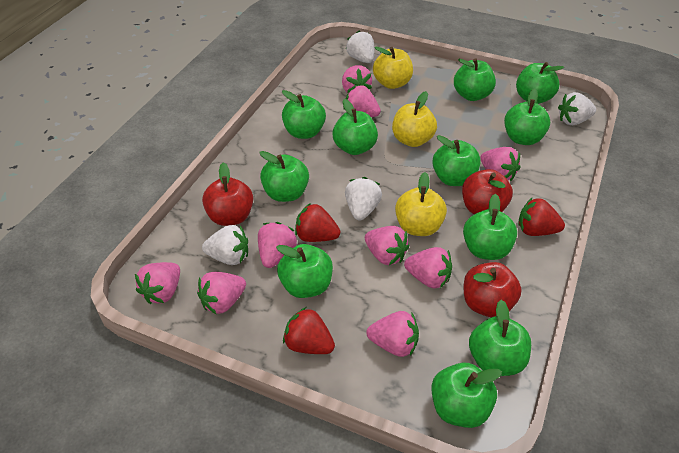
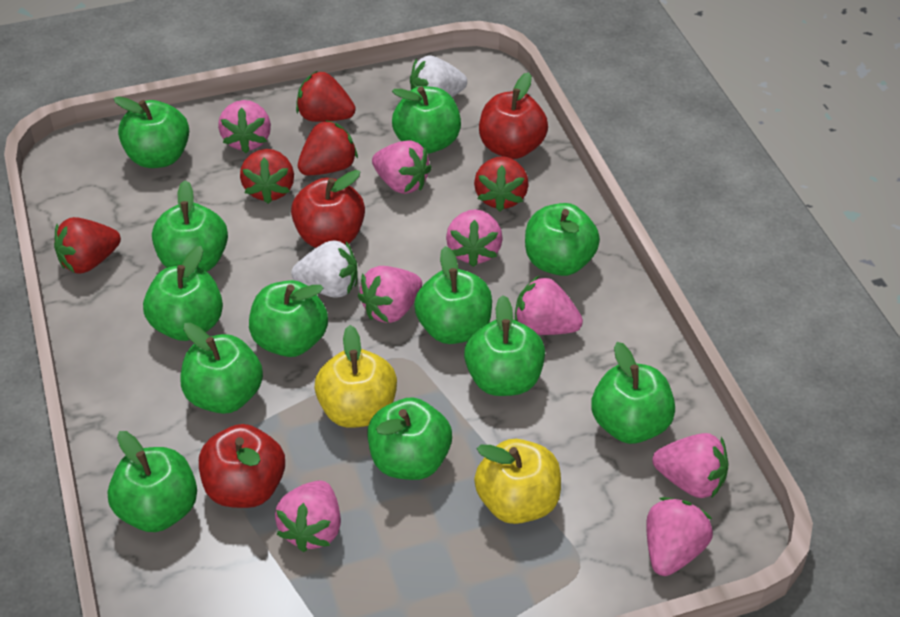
green apple: 11 -> 12
pink strawberry: 9 -> 8
red strawberry: 3 -> 5
white strawberry: 4 -> 2
yellow apple: 3 -> 2

